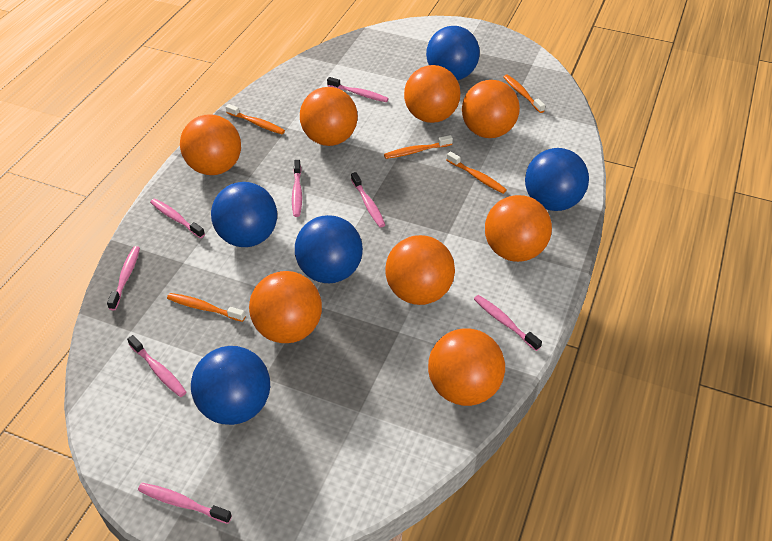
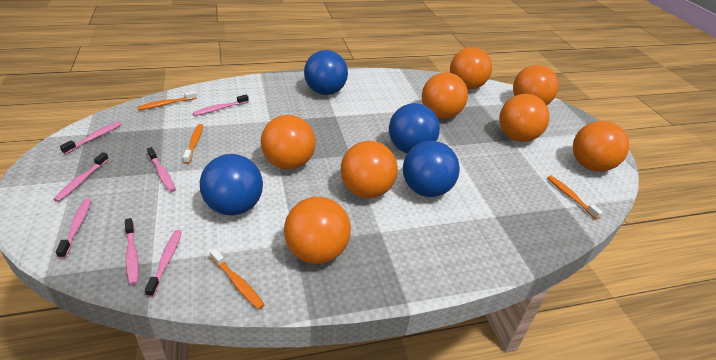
blue ball: 5 -> 4
orange toothbrush: 5 -> 4
pink toothbrush: 8 -> 7

